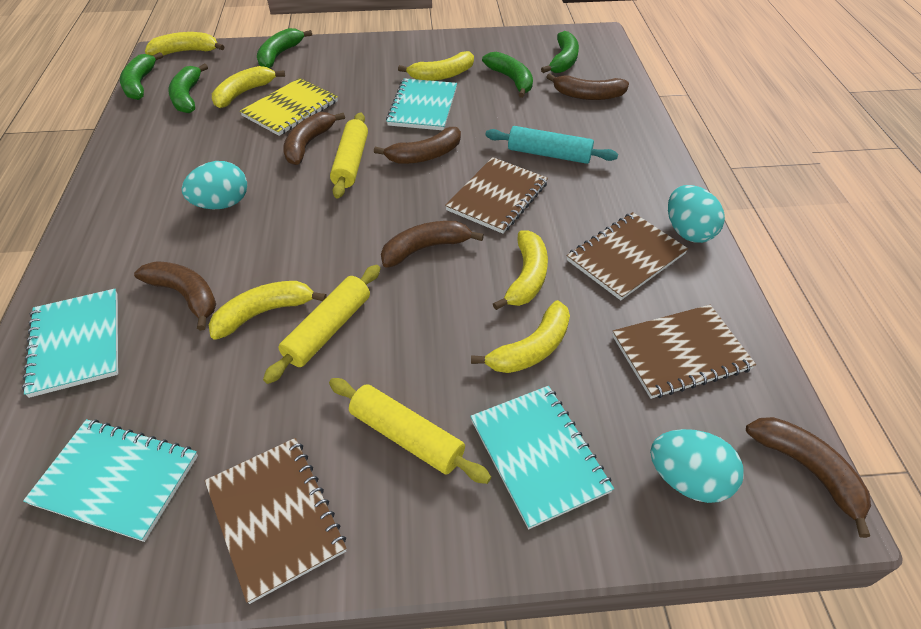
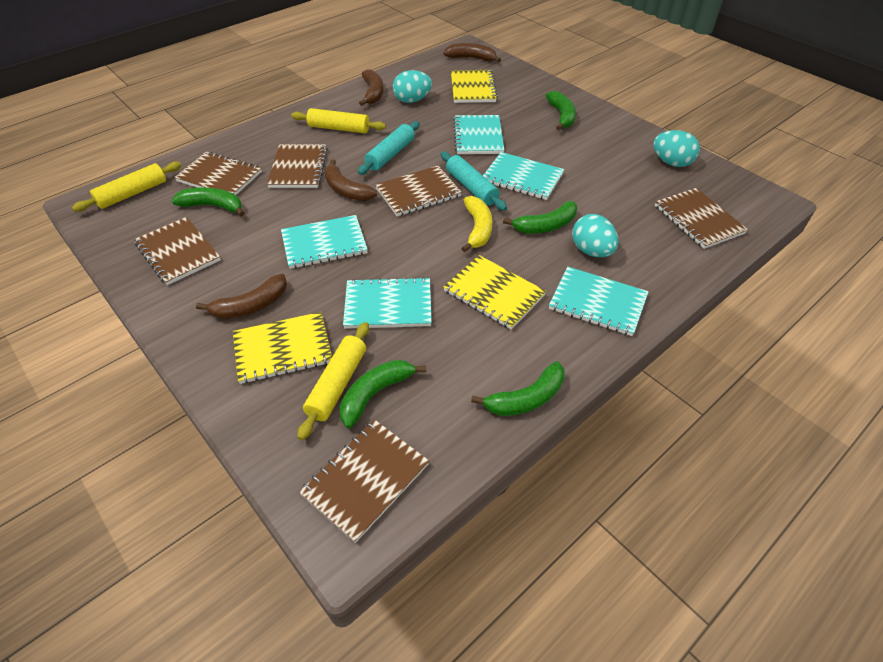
brown banana: 6 -> 4
brown notebook: 4 -> 6
turquoise notebook: 4 -> 5
turquoise rolling pin: 1 -> 2
yellow banana: 6 -> 1
yellow notebook: 1 -> 3

